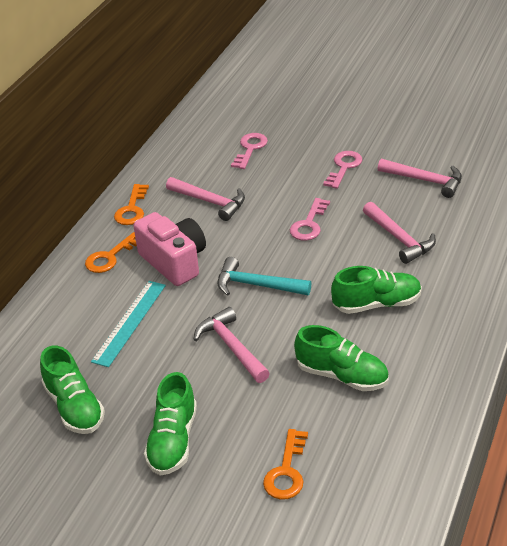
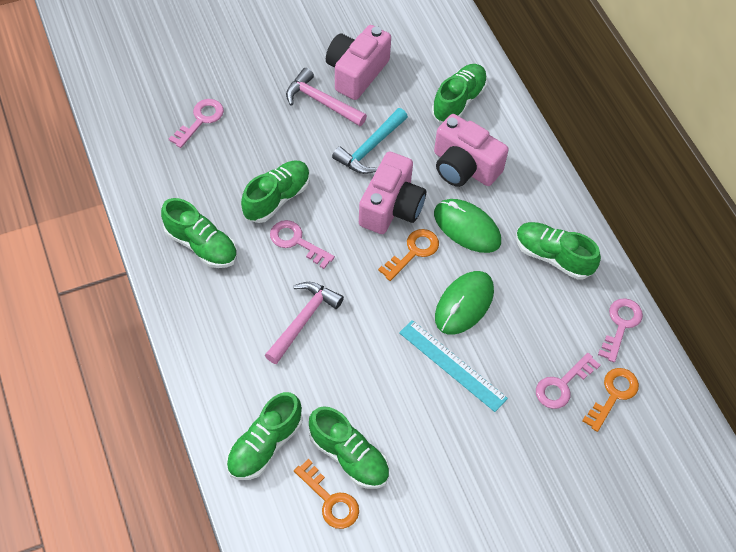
green mouse: 0 -> 2
green shoe: 4 -> 6
pink camera: 1 -> 3
pink hammer: 4 -> 2
pink key: 3 -> 4

